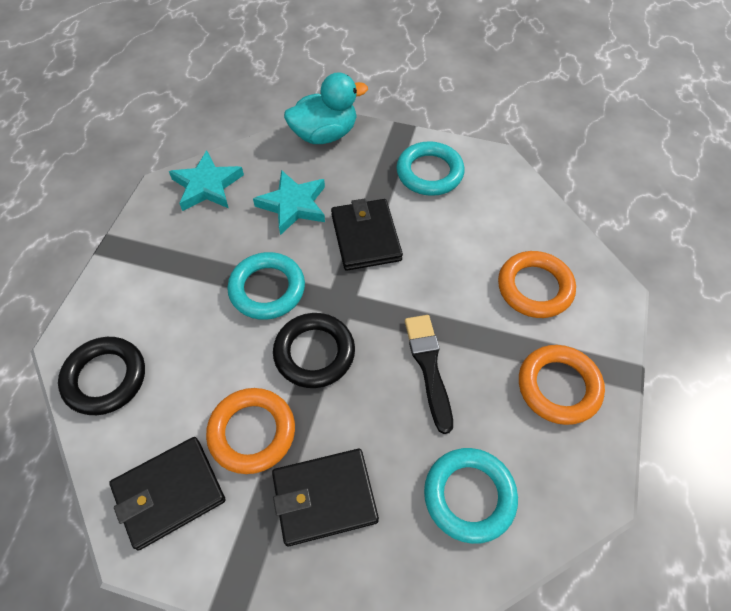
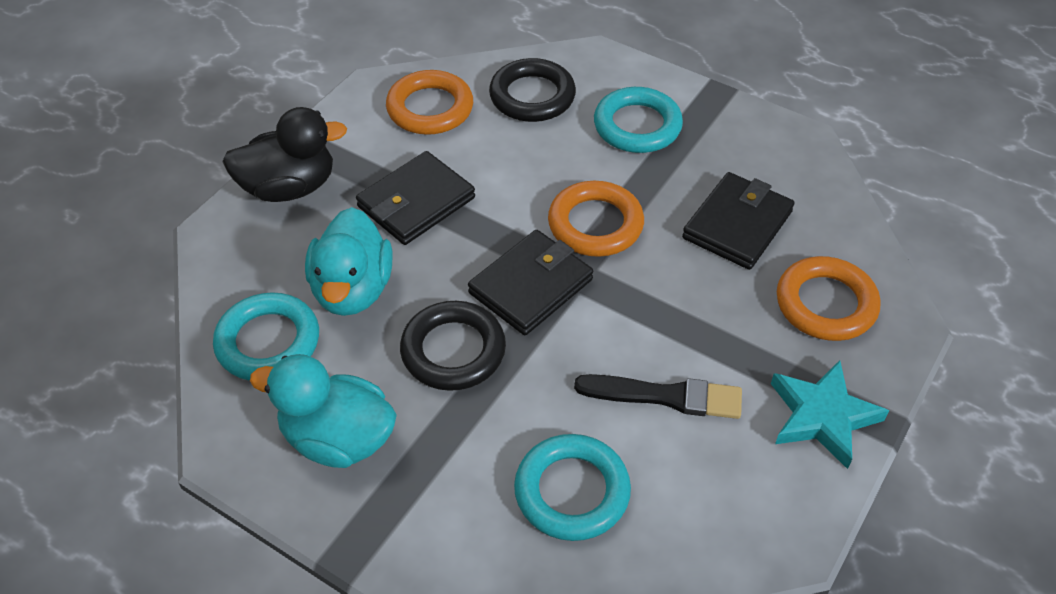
black duck: 0 -> 1
turquoise duck: 1 -> 2
turquoise star: 2 -> 1

